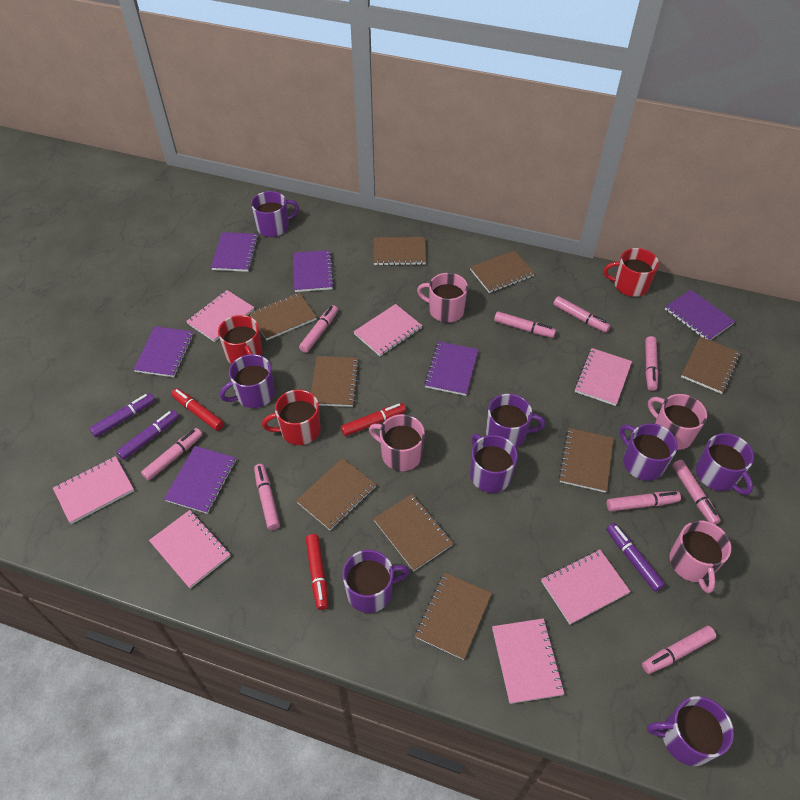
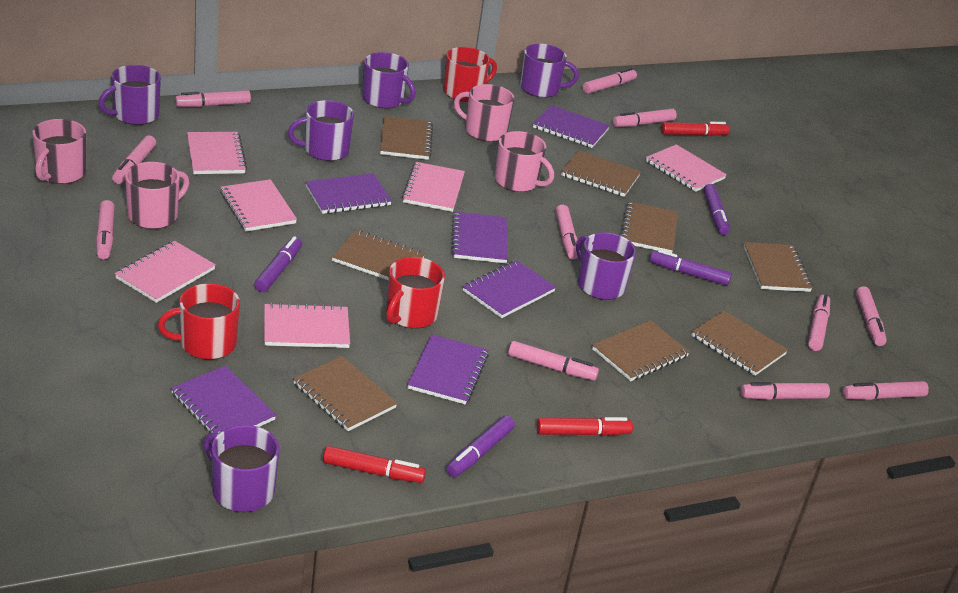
brown notebook: 9 -> 8
pink marker: 9 -> 11
pink notebook: 7 -> 6
purple marker: 3 -> 4
purple mug: 8 -> 6

